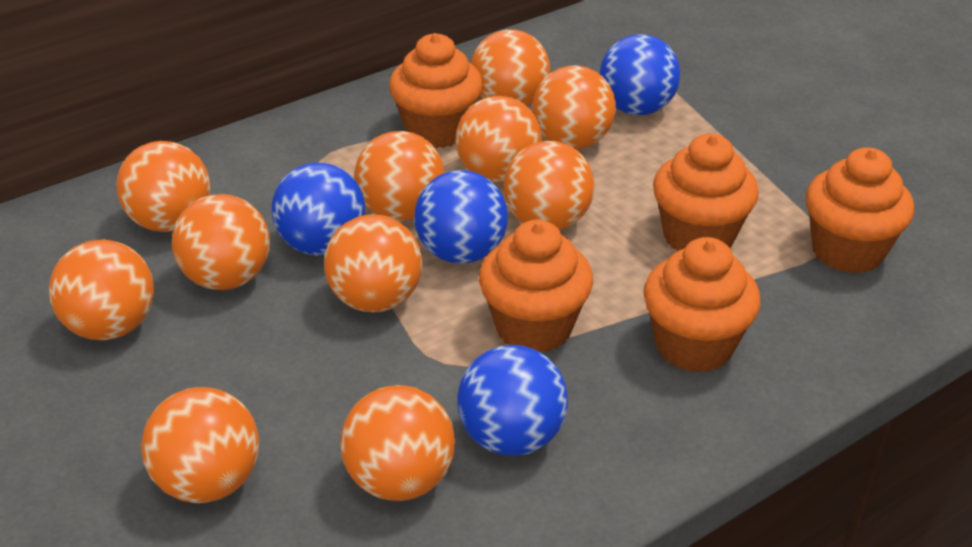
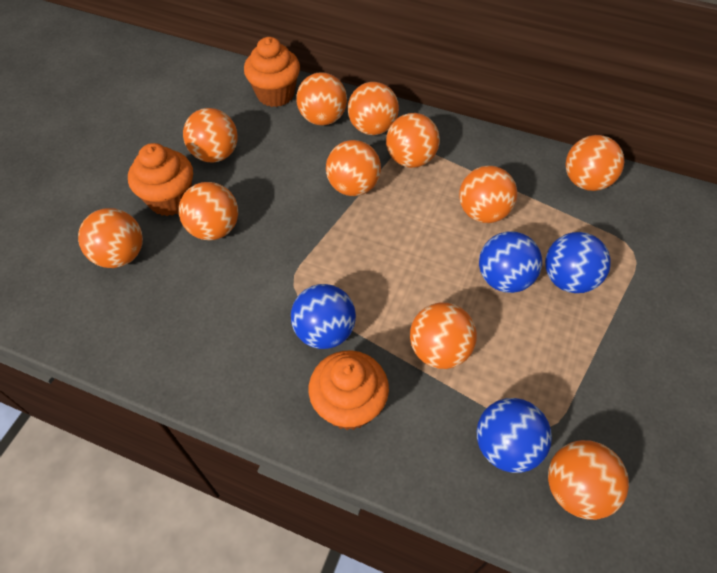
orange cupcake: 5 -> 3

